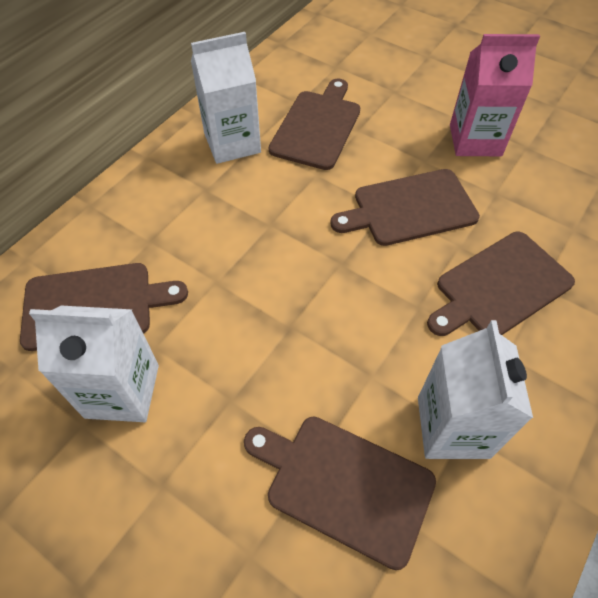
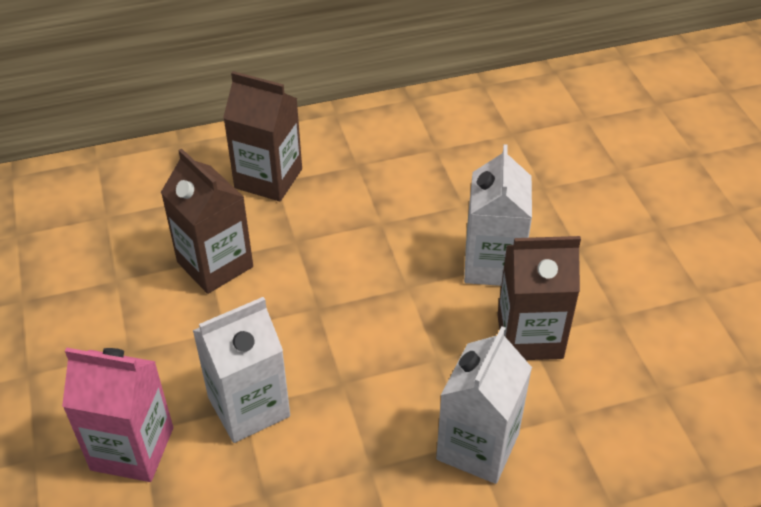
brown carton: 0 -> 3
brown cutting board: 5 -> 0

